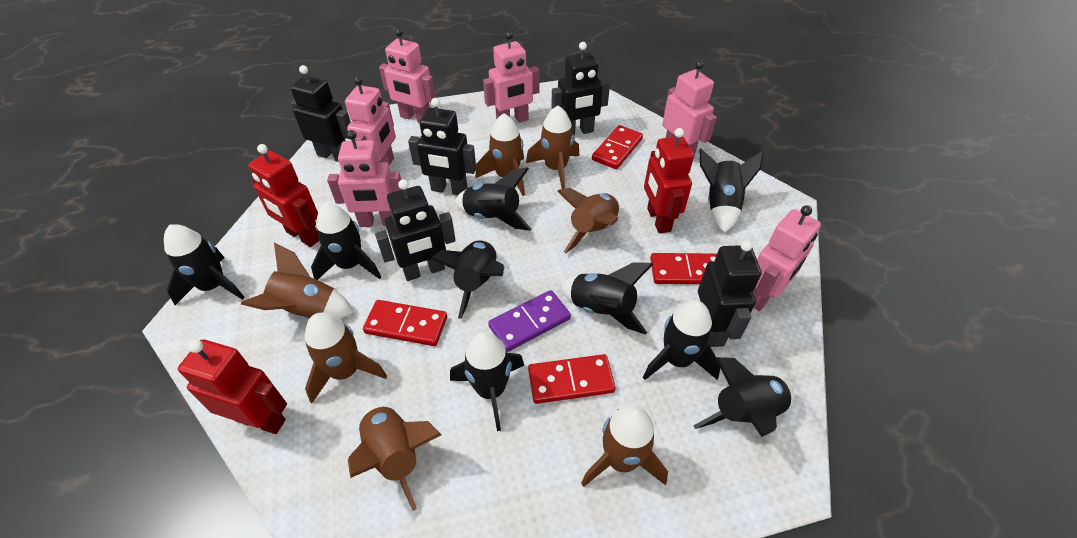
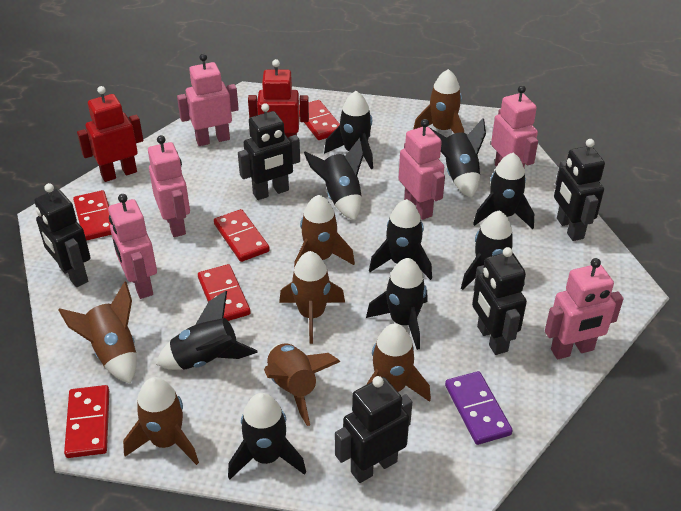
red domino: 4 -> 5
red robot: 3 -> 2

